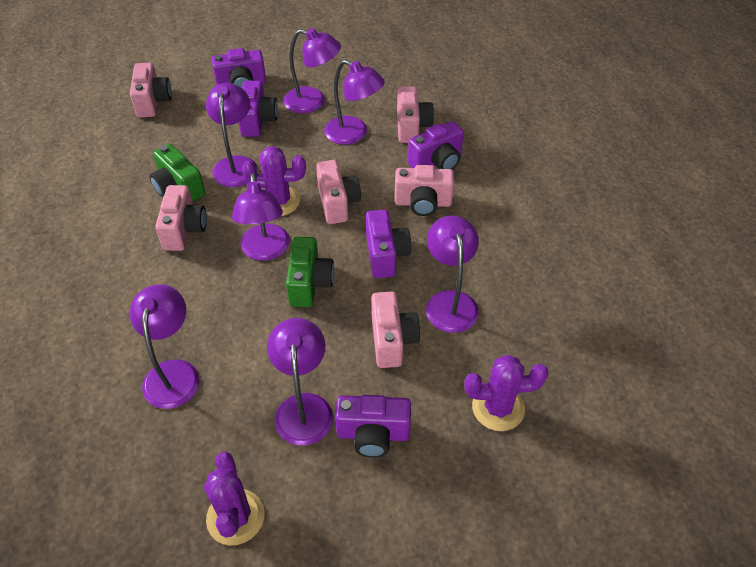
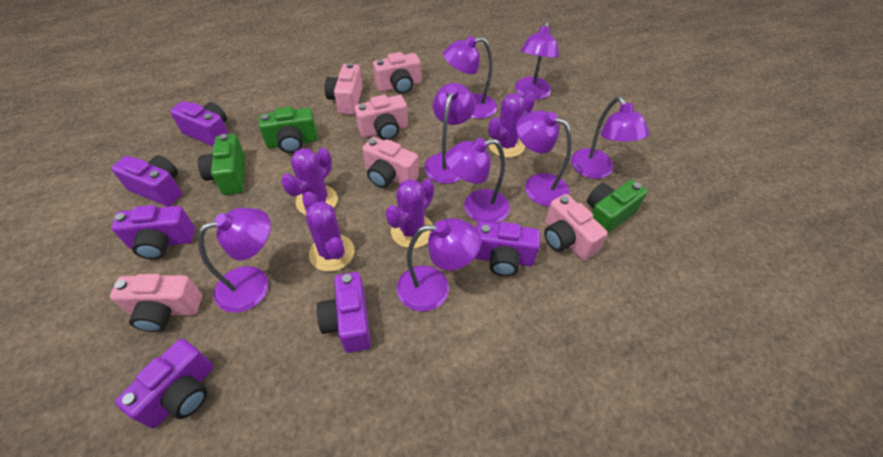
green camera: 2 -> 3
purple cactus: 3 -> 4
purple camera: 5 -> 6
purple lamp: 7 -> 8

